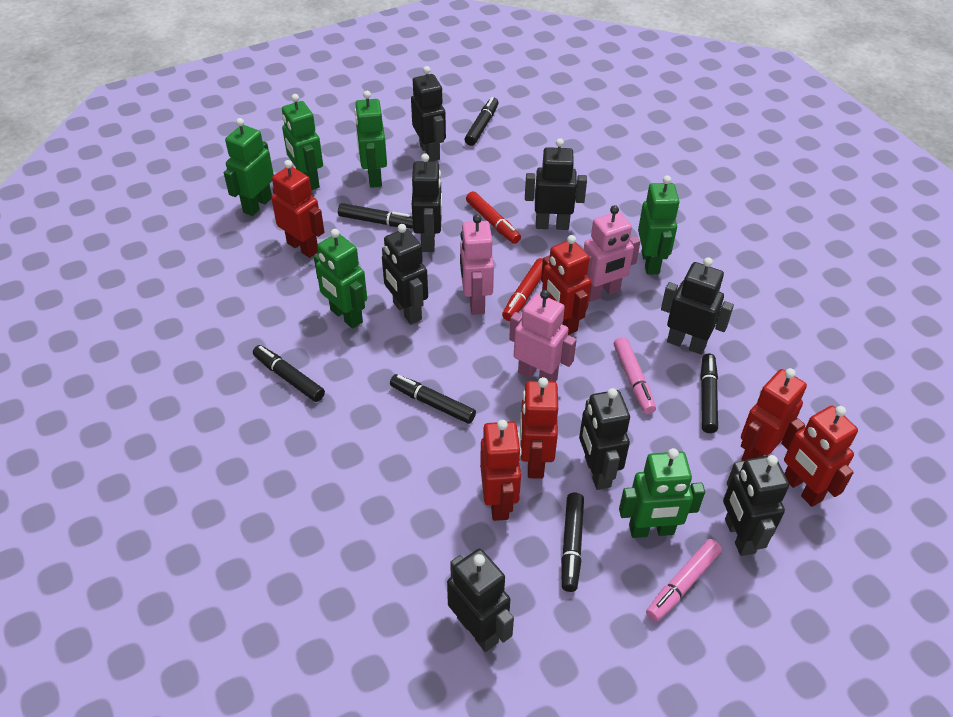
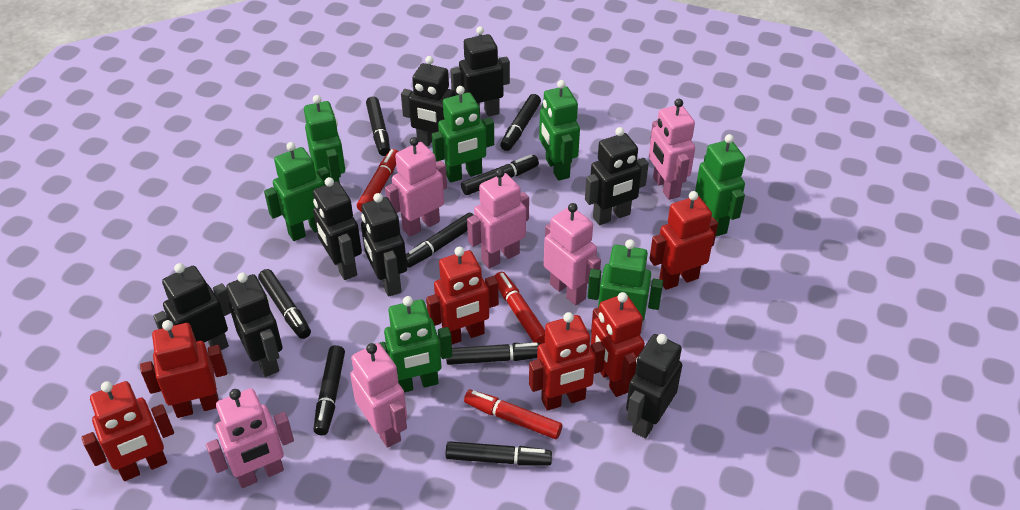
black marker: 6 -> 8
green robot: 6 -> 7
pink marker: 2 -> 0
pink robot: 3 -> 6
red marker: 2 -> 3

